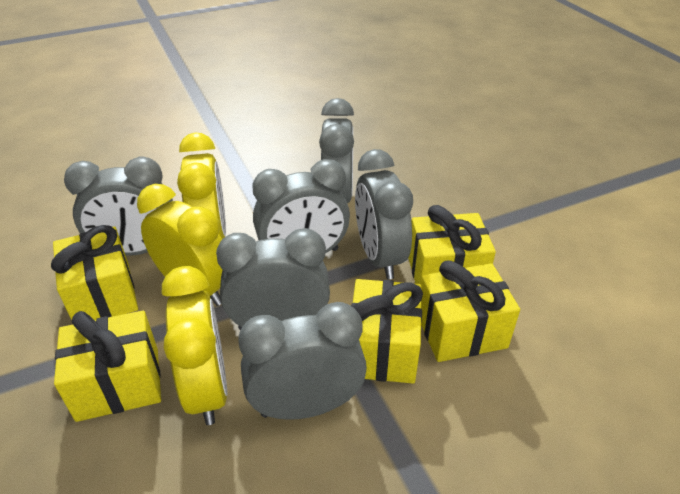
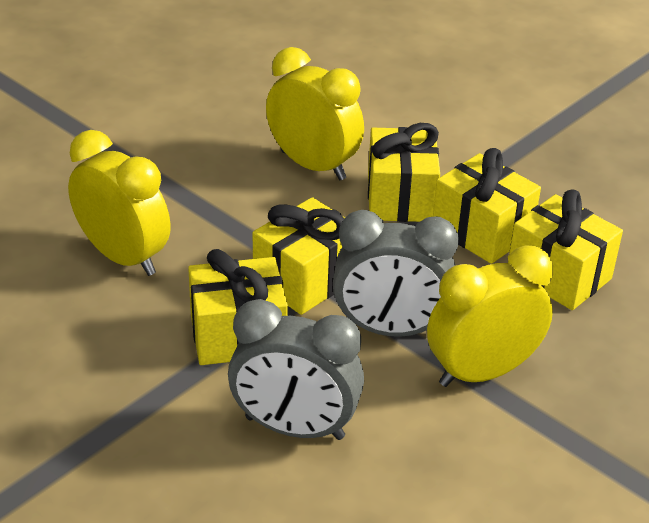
grey clock: 6 -> 2

